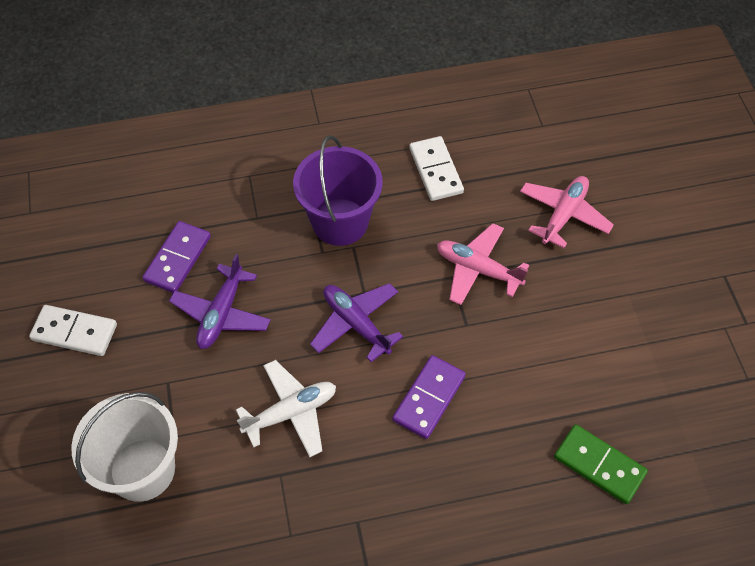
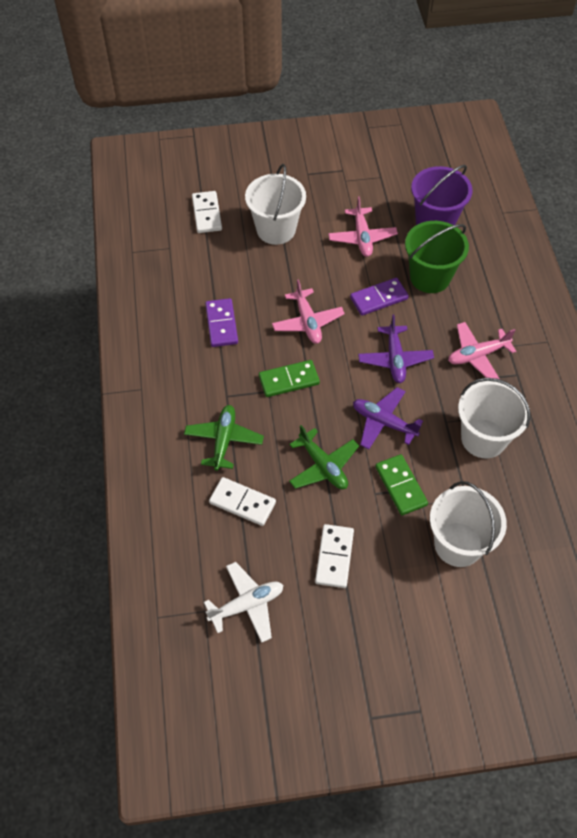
green bucket: 0 -> 1
green domino: 1 -> 2
green plane: 0 -> 2
pink plane: 2 -> 3
white bucket: 1 -> 3
white domino: 2 -> 3

